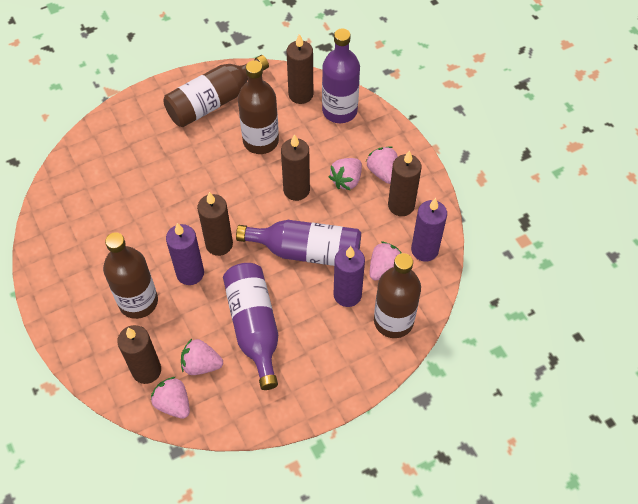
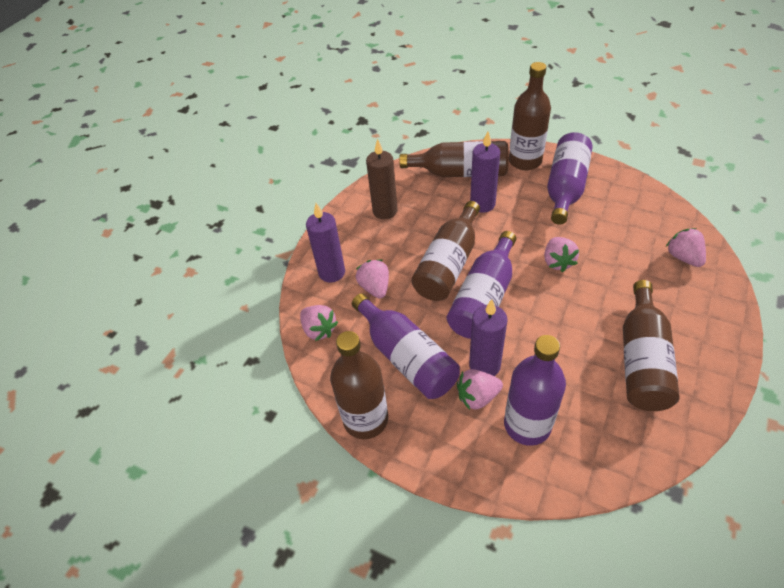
brown bottle: 4 -> 5
brown candle: 5 -> 1
purple bottle: 3 -> 4

